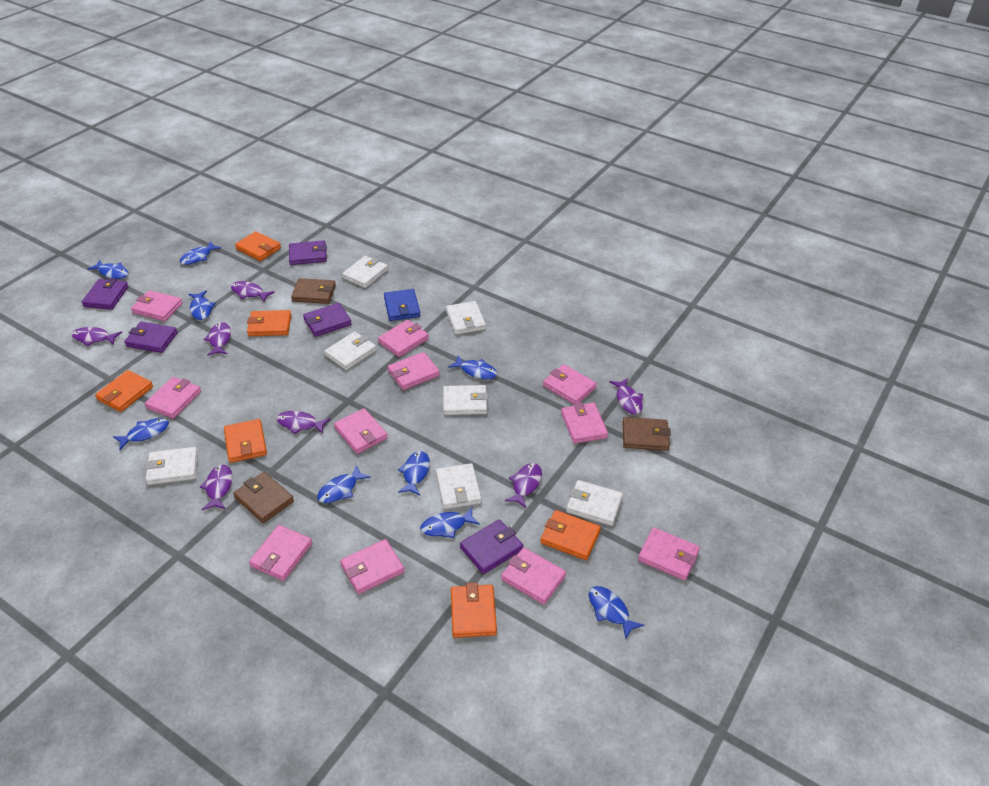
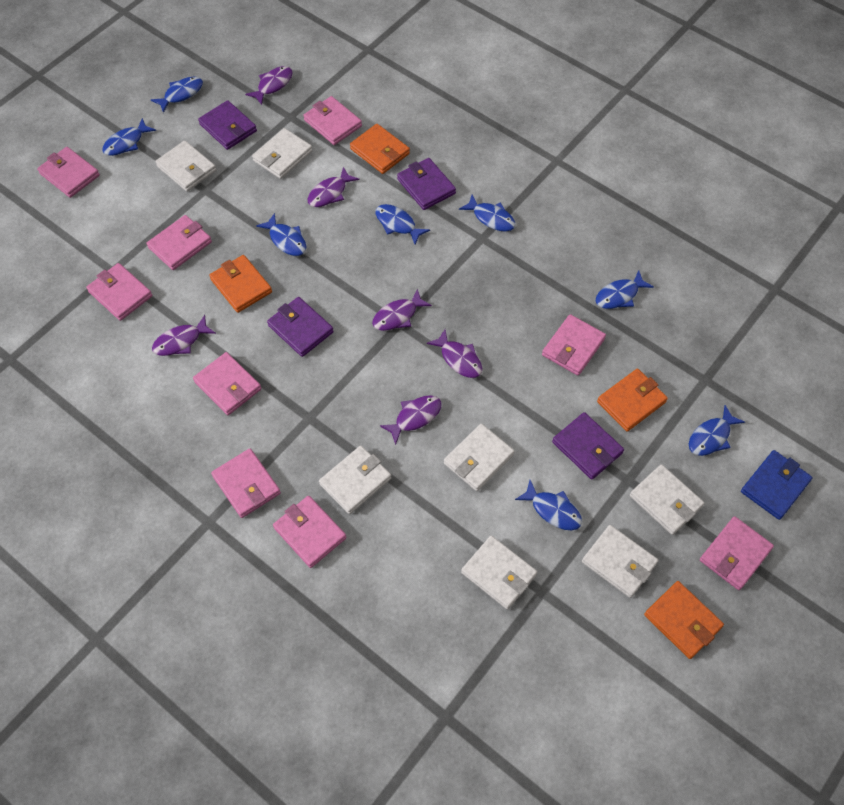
blue fish: 9 -> 8
brown wallet: 3 -> 0
orange wallet: 6 -> 4
pink wallet: 11 -> 9
purple fish: 7 -> 6
purple wallet: 5 -> 4

